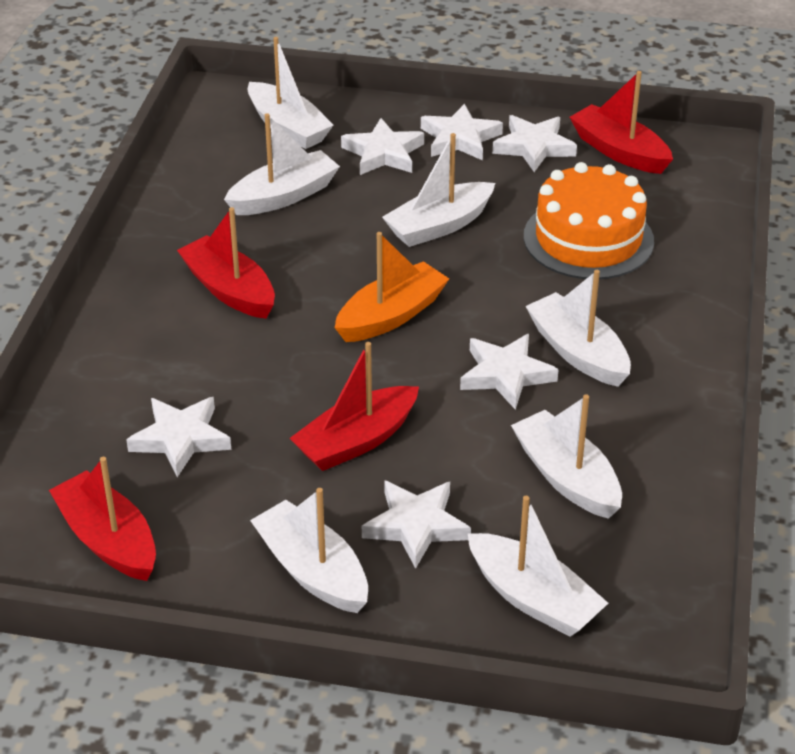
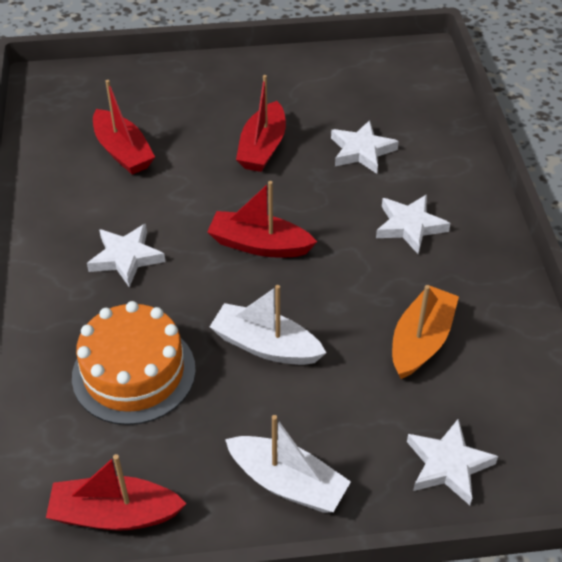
white boat: 7 -> 2
white star: 6 -> 4

